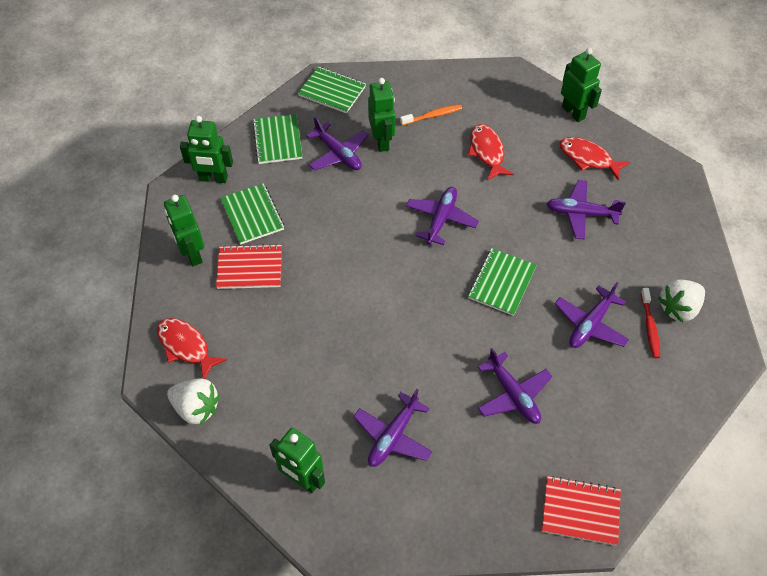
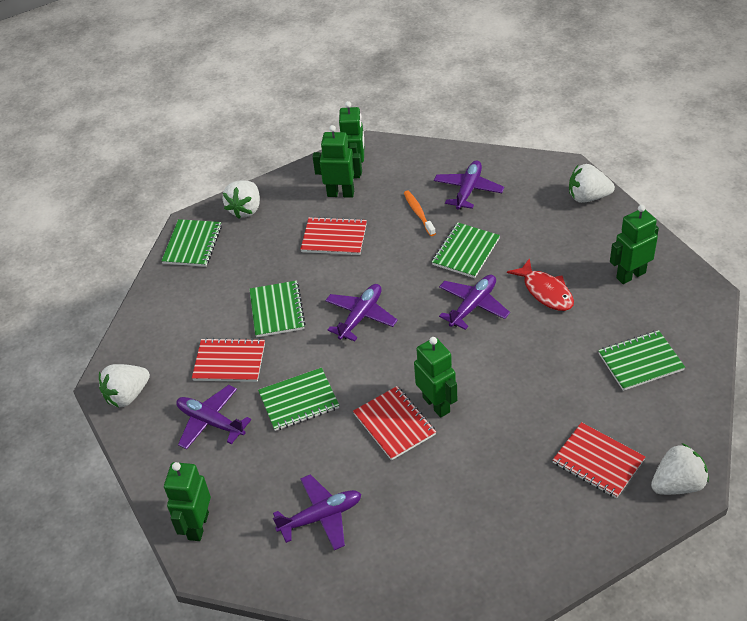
green notebook: 4 -> 5
purple plane: 6 -> 5
red fish: 3 -> 1
red notebook: 2 -> 4
red toothbrush: 1 -> 0
white strawberry: 2 -> 4

